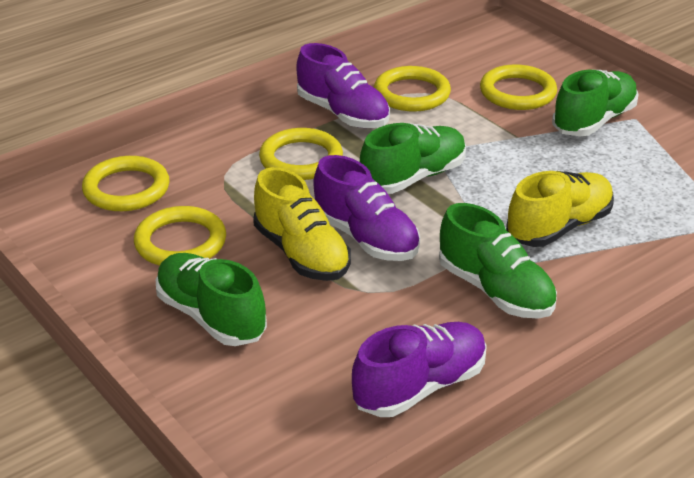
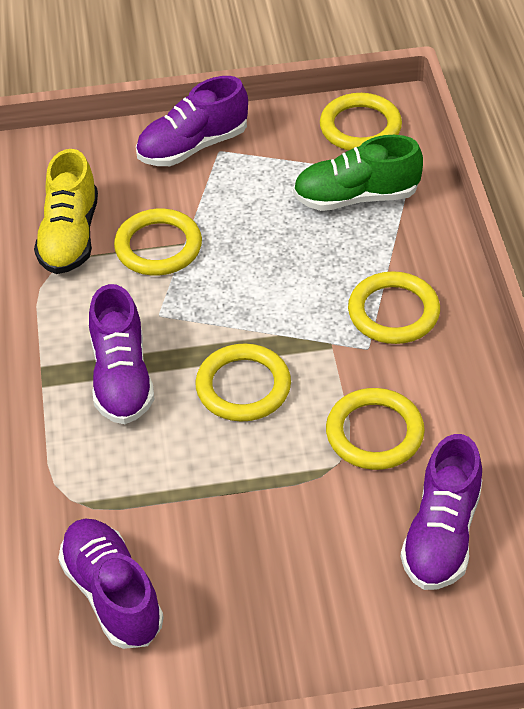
green shoe: 4 -> 1
purple shoe: 3 -> 4
yellow shoe: 2 -> 1

